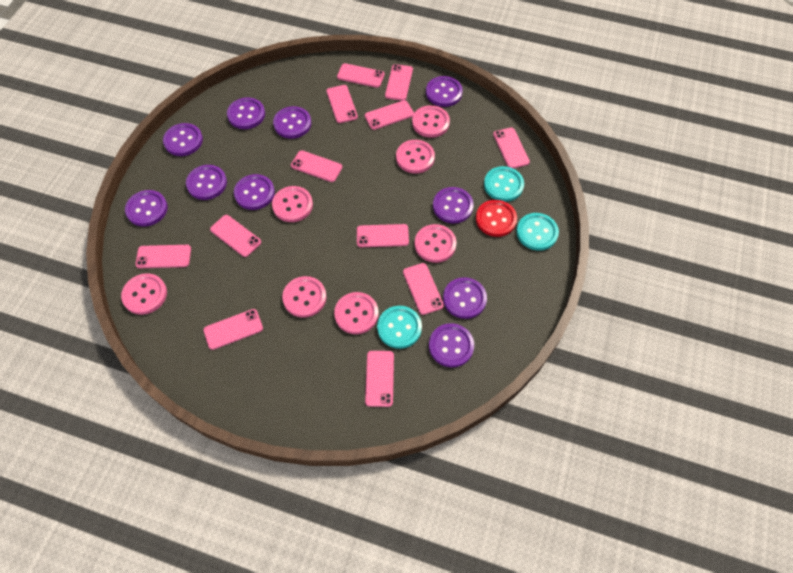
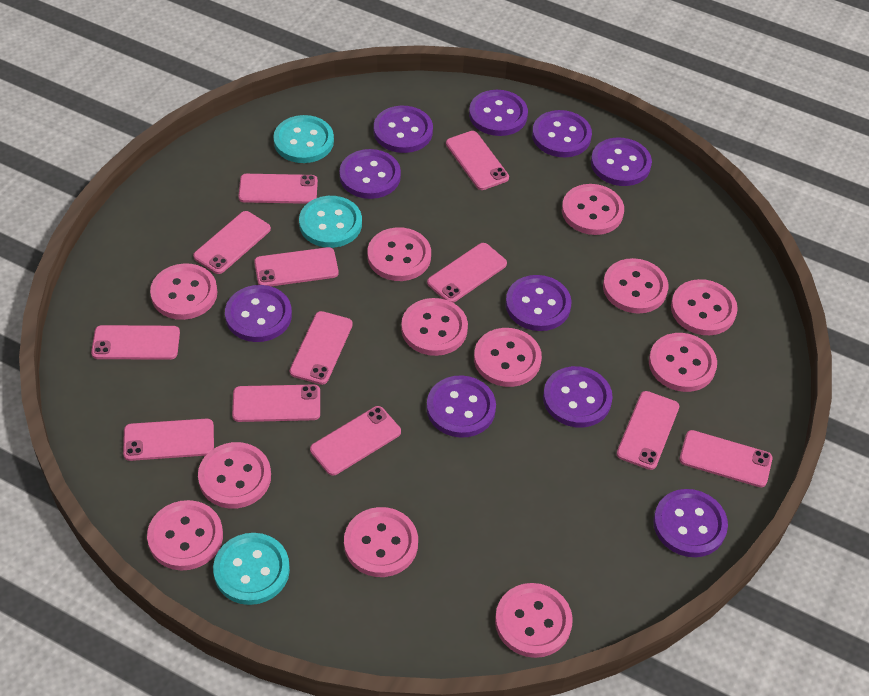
pink button: 7 -> 12
red button: 1 -> 0

